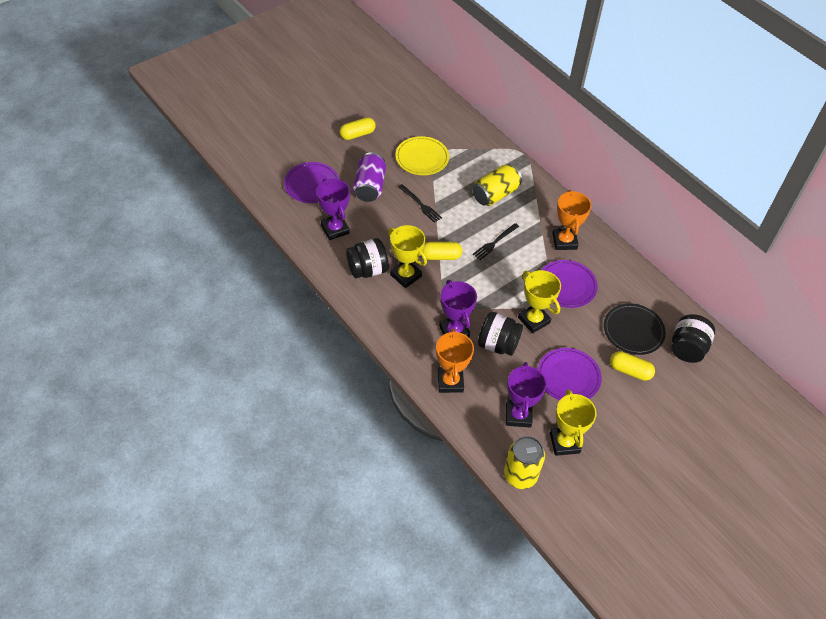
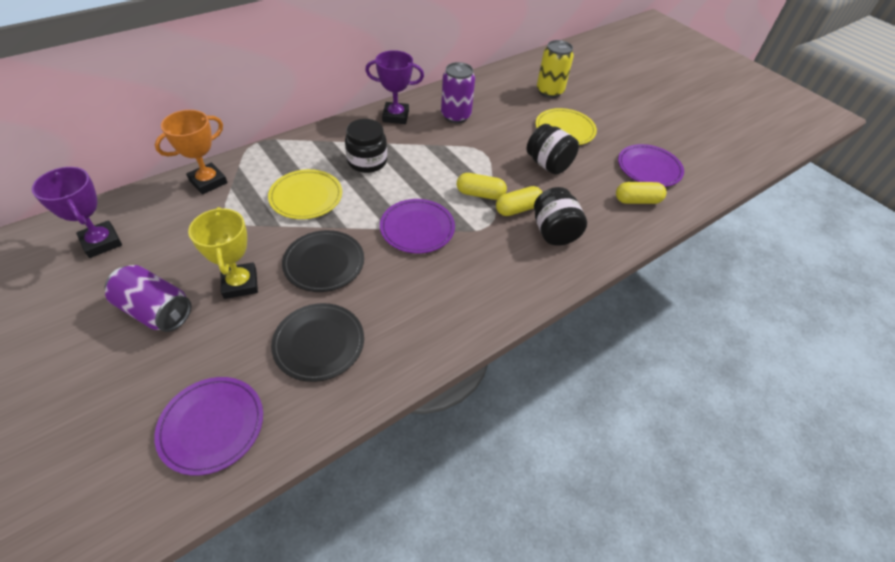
black fork: 2 -> 0
black plate: 1 -> 2
orange trophy: 2 -> 1
purple can: 1 -> 2
purple trophy: 3 -> 2
yellow can: 2 -> 1
yellow plate: 1 -> 2
yellow trophy: 3 -> 1

